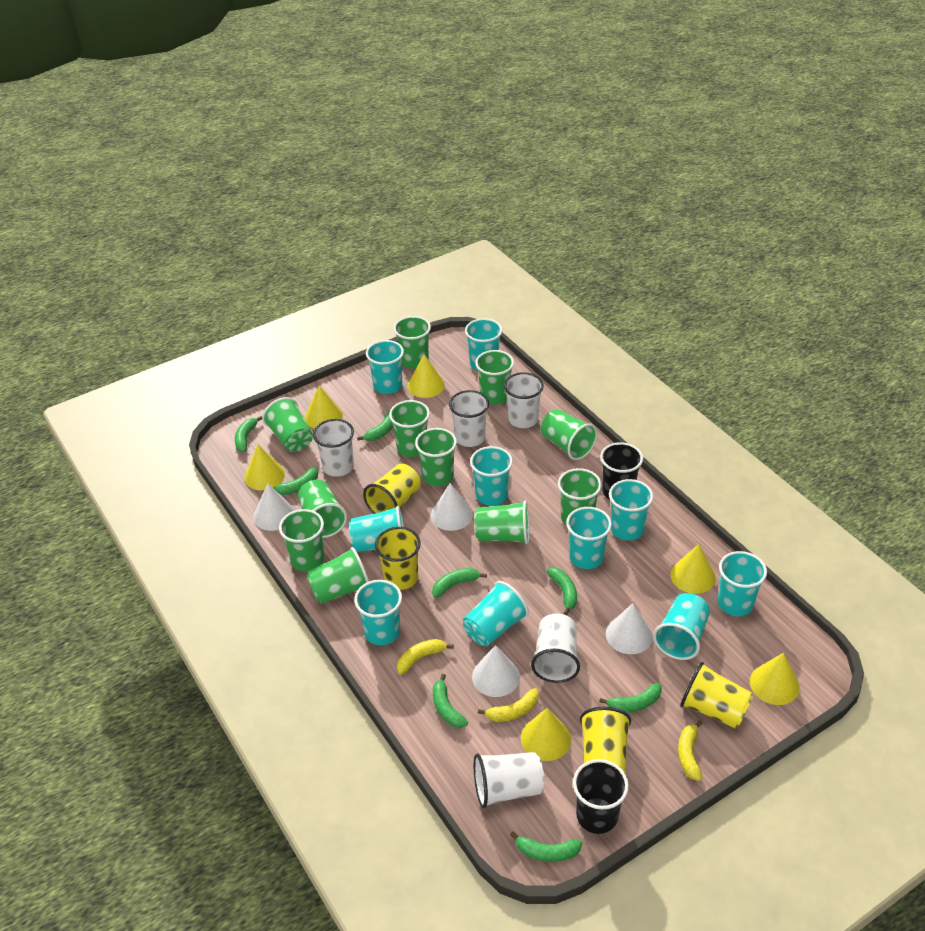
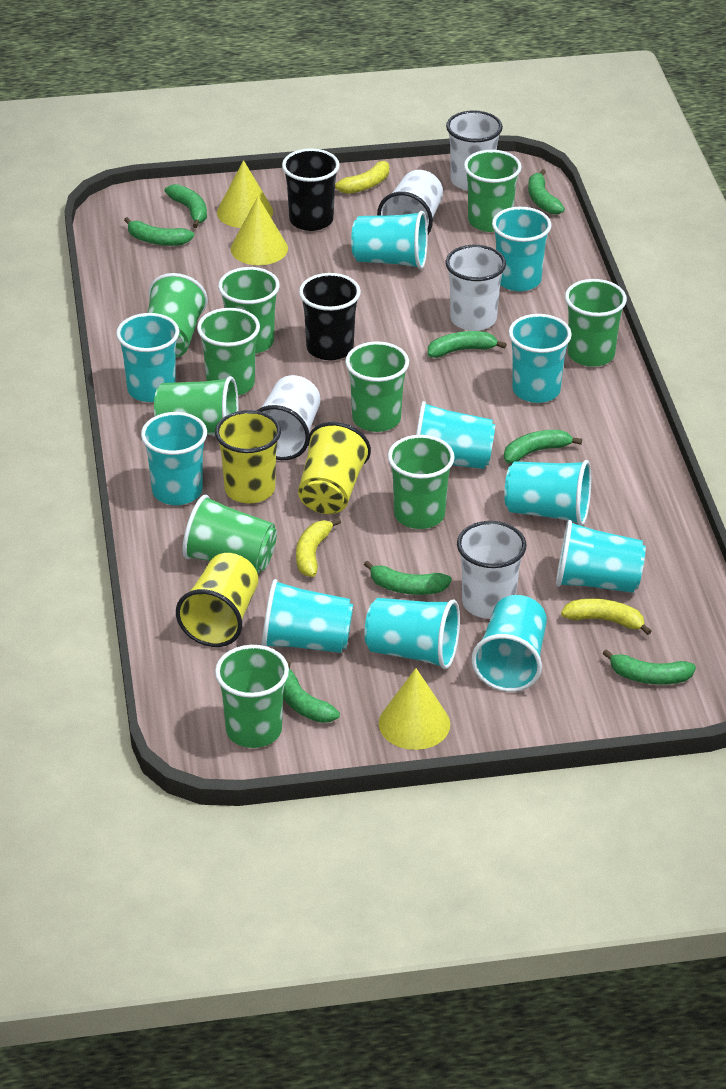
green cup: 11 -> 10
turquoise cup: 10 -> 11
white cone: 4 -> 0
yellow cone: 6 -> 3
yellow cup: 4 -> 3

